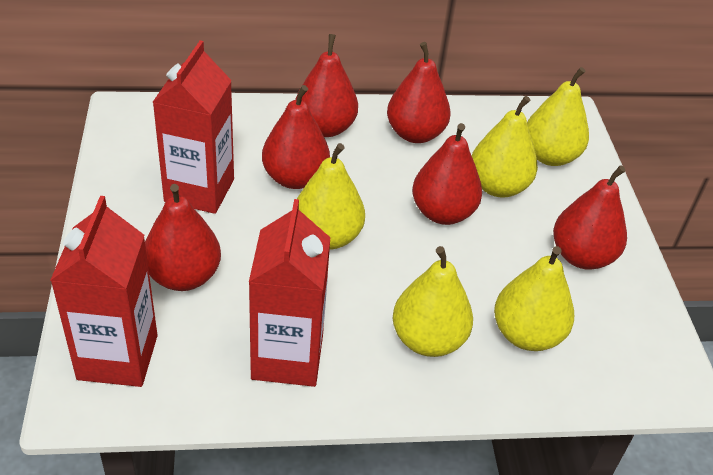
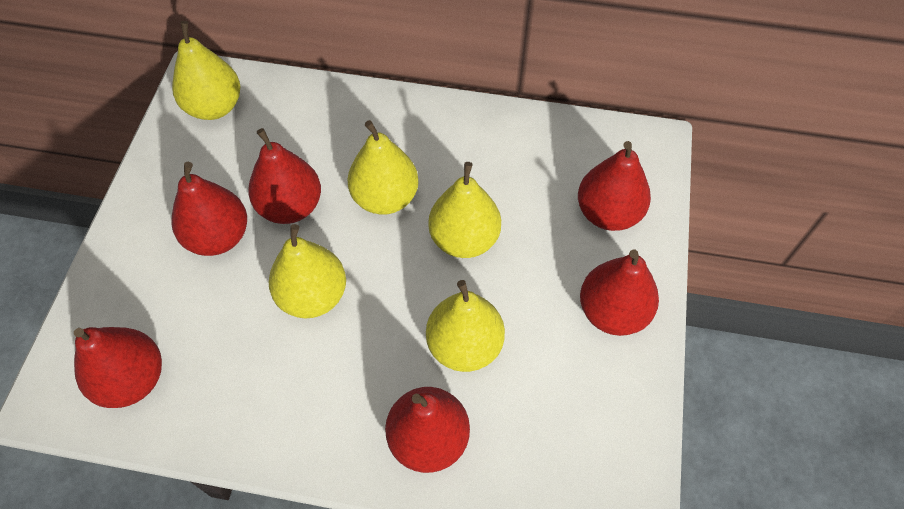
red carton: 3 -> 0

